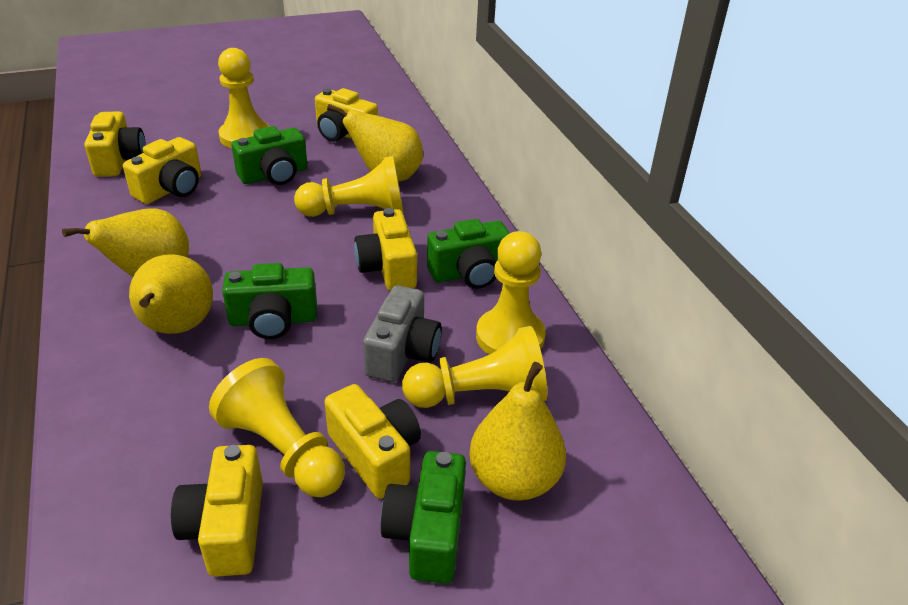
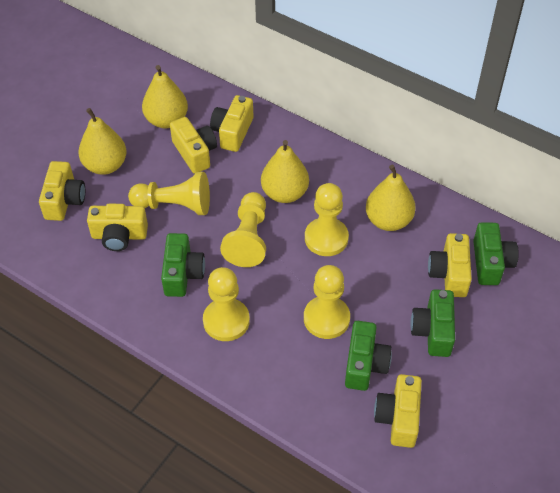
grey camera: 1 -> 0

